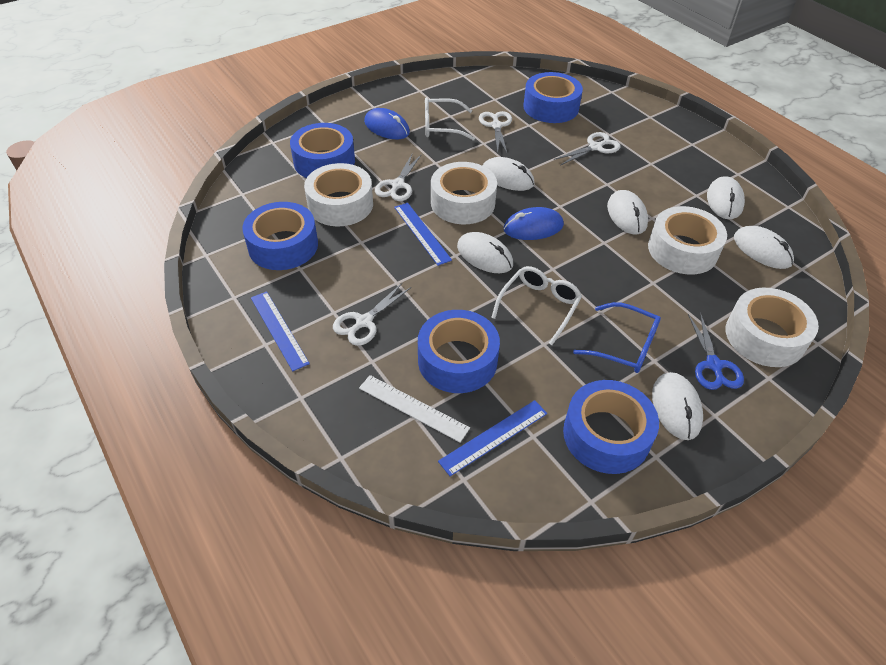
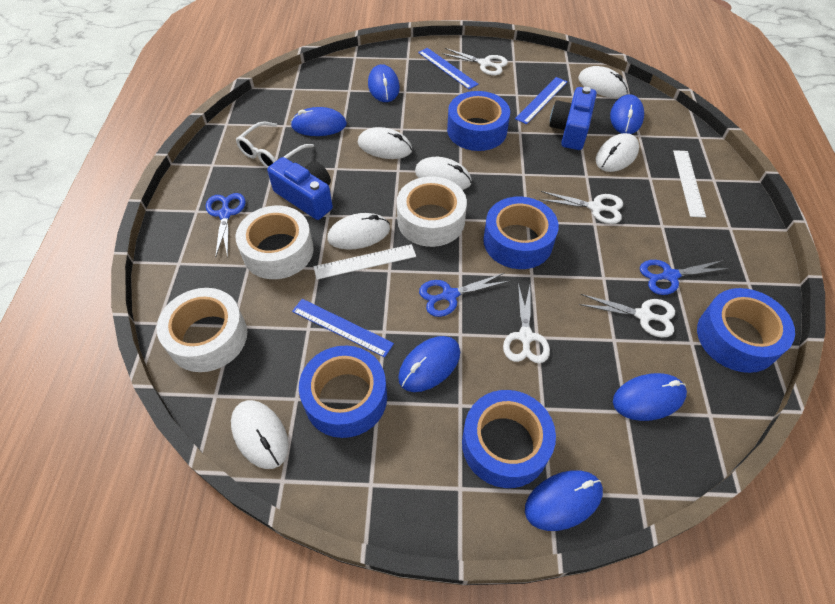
blue camera: 0 -> 2
blue glasses: 1 -> 0
blue mouse: 2 -> 6
blue scissors: 1 -> 3
white glasses: 2 -> 1
white ruler: 1 -> 2
white tape: 4 -> 3

